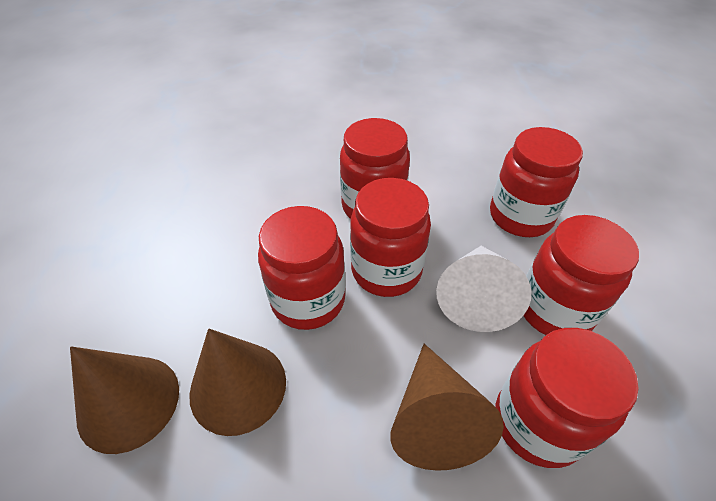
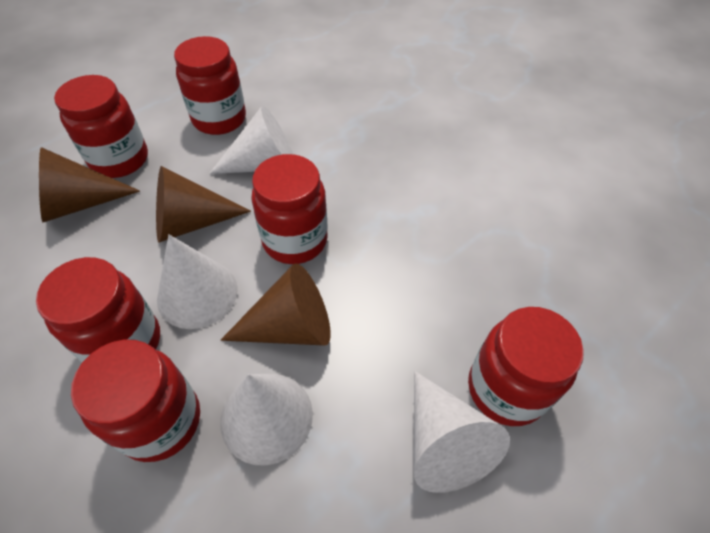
white cone: 1 -> 4

